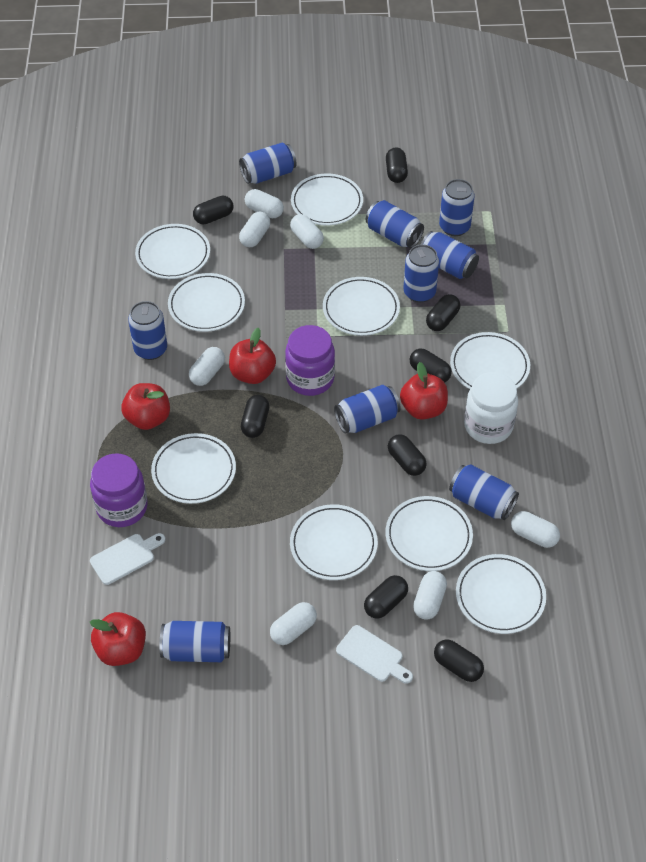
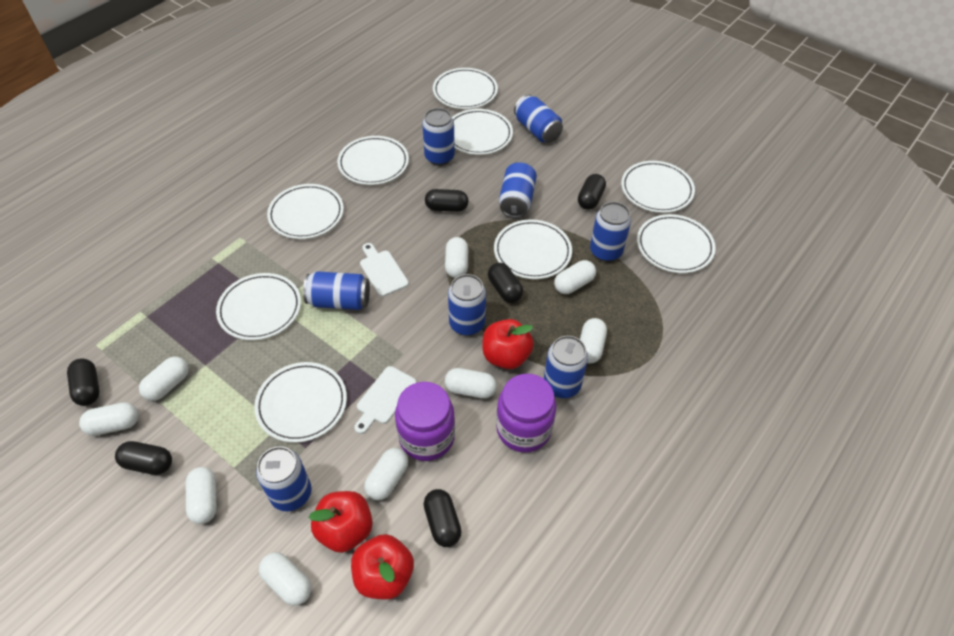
black capsule: 8 -> 6
blue can: 9 -> 8
red apple: 4 -> 3
white capsule: 7 -> 9
white jar: 1 -> 0

